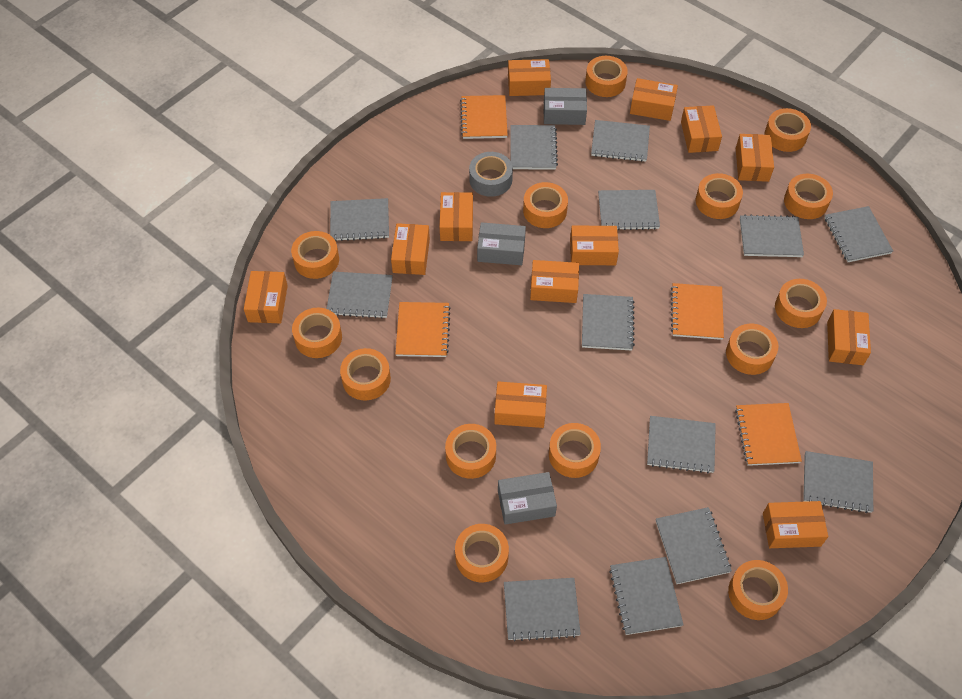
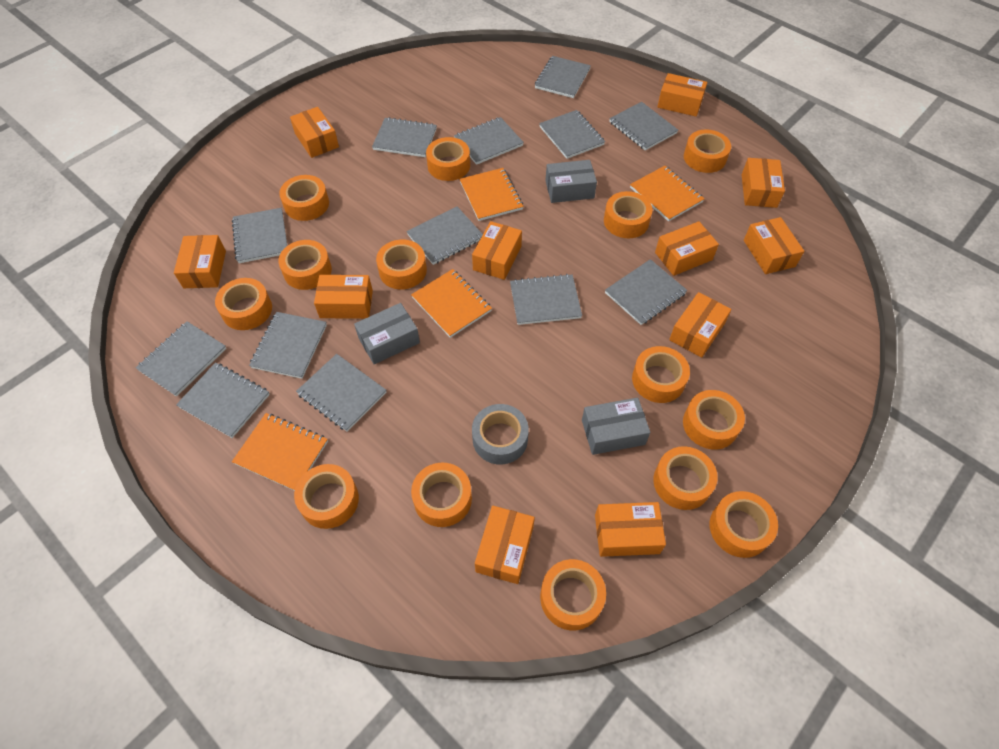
orange box: 12 -> 11

